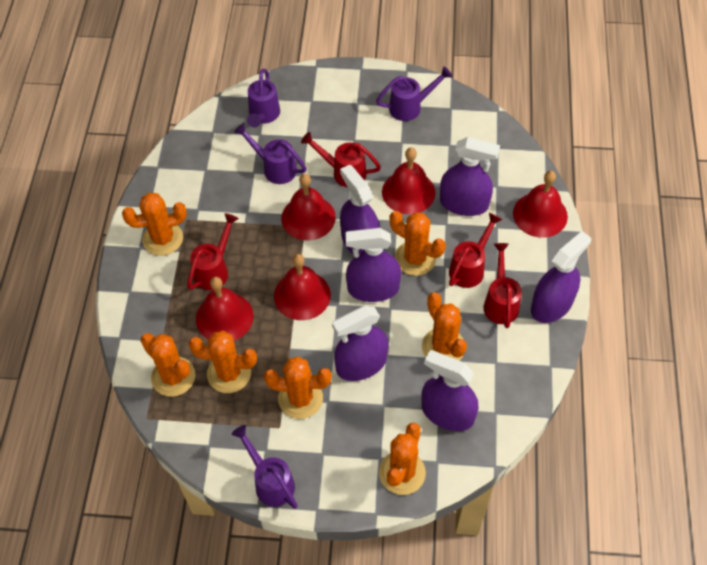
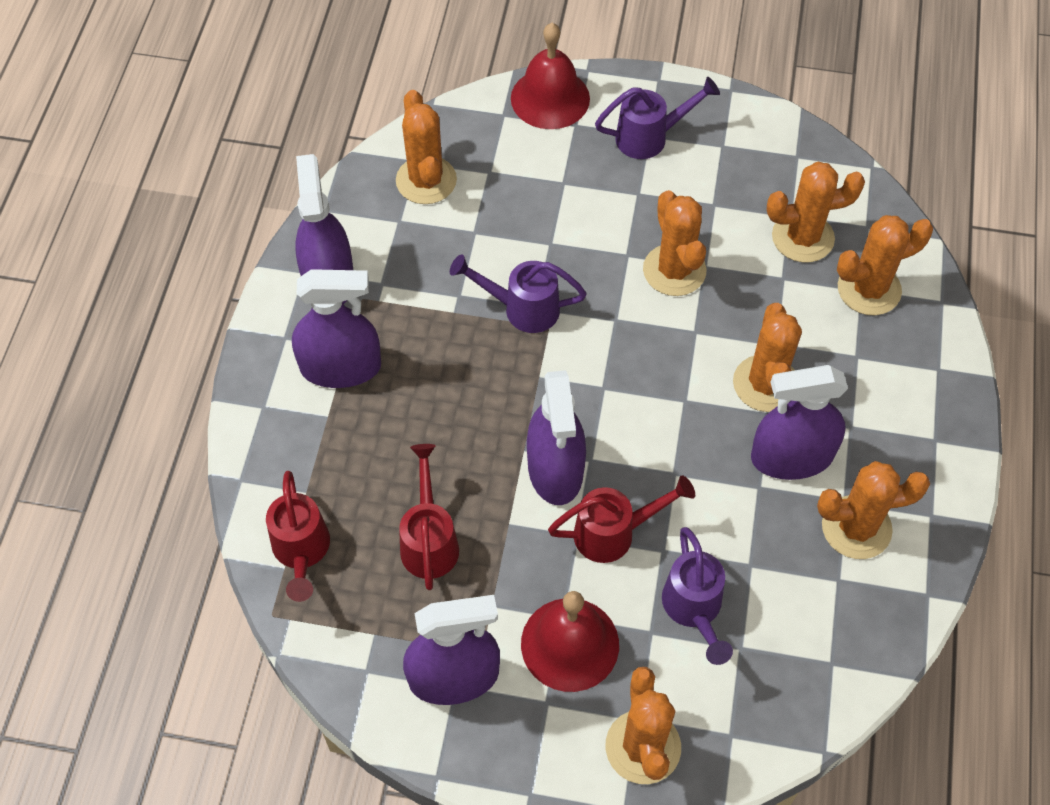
purple spray bottle: 6 -> 5
purple watering can: 4 -> 3
red bell: 5 -> 2
red watering can: 4 -> 3

